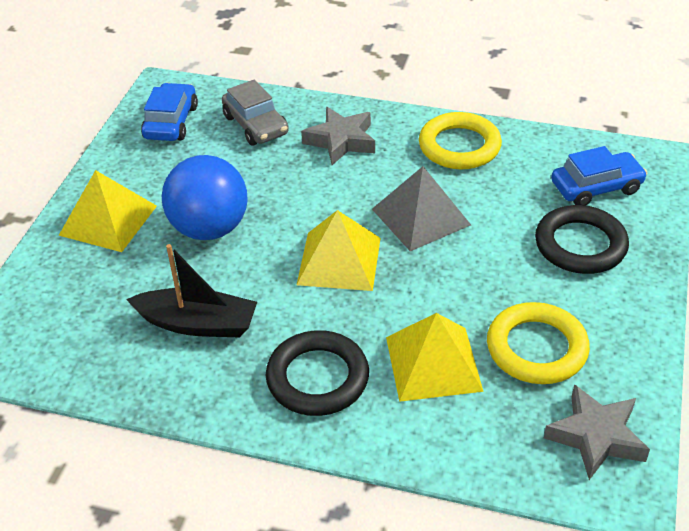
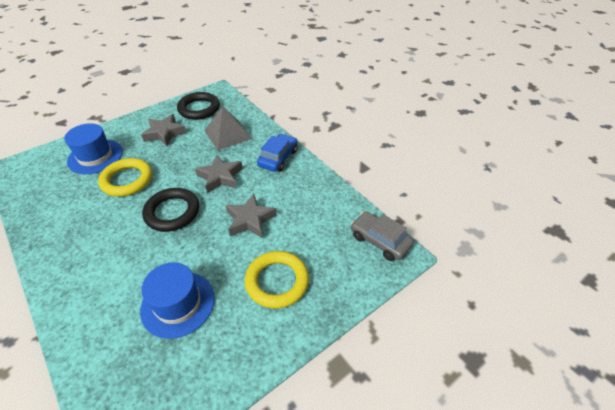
black boat: 1 -> 0
blue ball: 1 -> 0
blue car: 2 -> 1
blue hat: 0 -> 2
grey star: 2 -> 3
yellow pyramid: 3 -> 0

